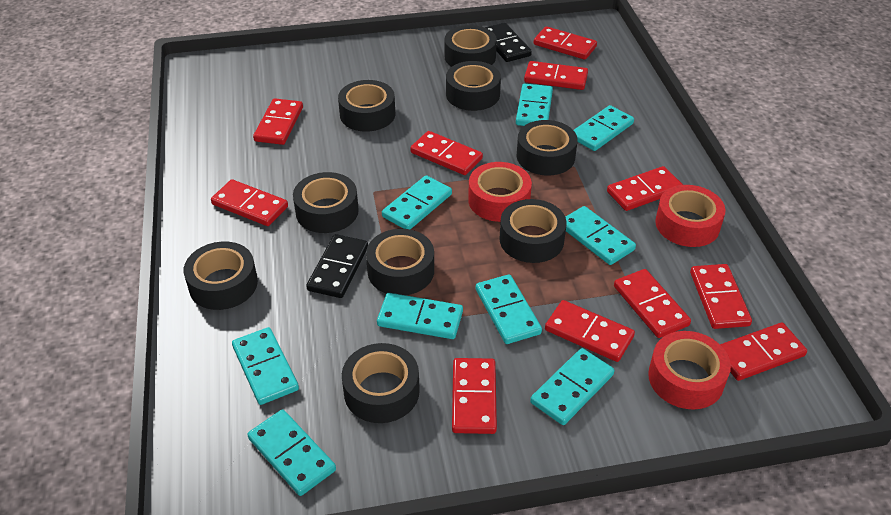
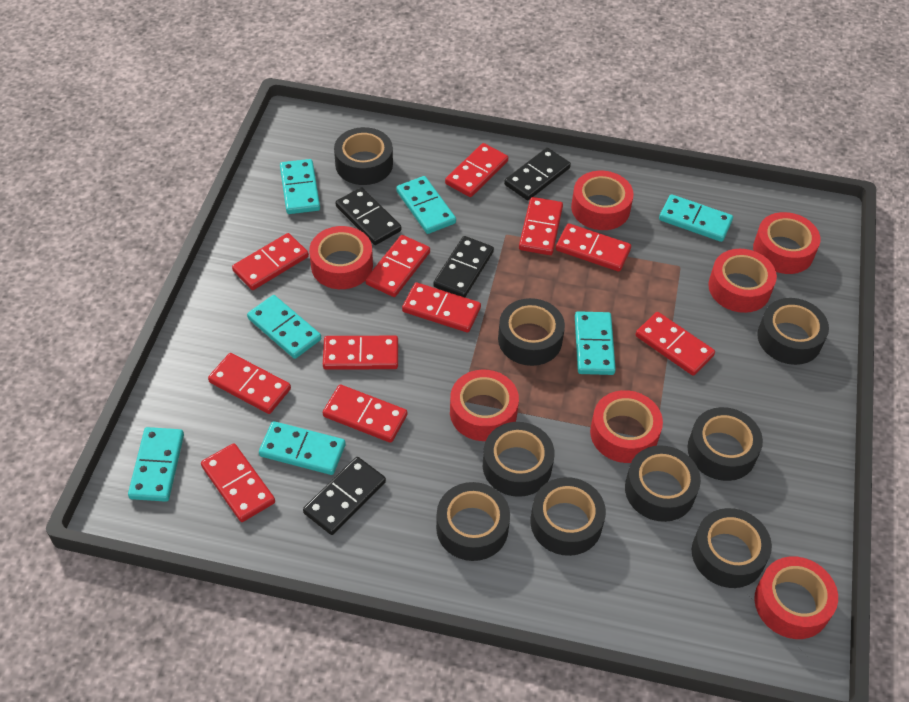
black domino: 2 -> 4
red tape: 3 -> 7
turquoise domino: 9 -> 7

